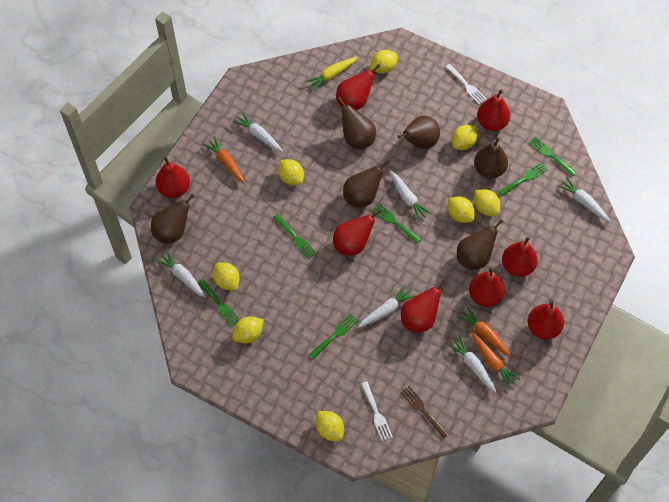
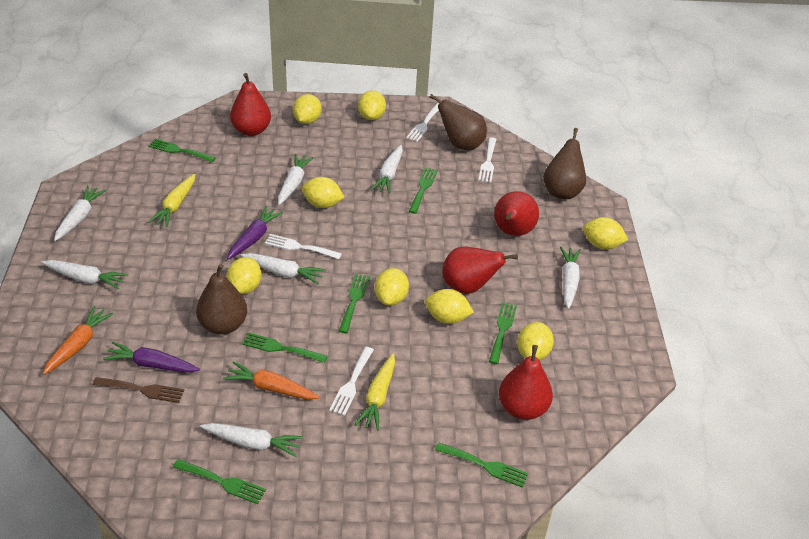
brown pear: 6 -> 3
green fork: 6 -> 7
orange carrot: 3 -> 2
purple carrot: 0 -> 2
red pear: 8 -> 4
white carrot: 6 -> 7
white fork: 2 -> 4
yellow carrot: 1 -> 2

